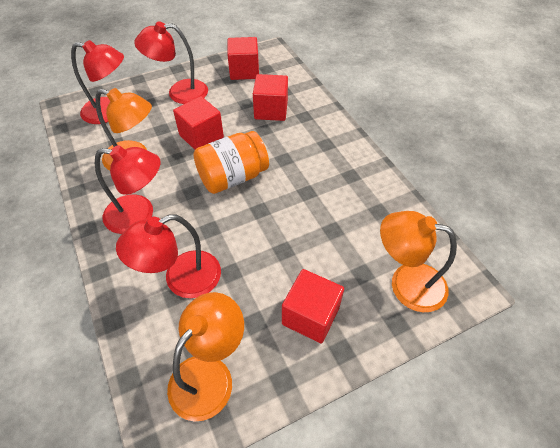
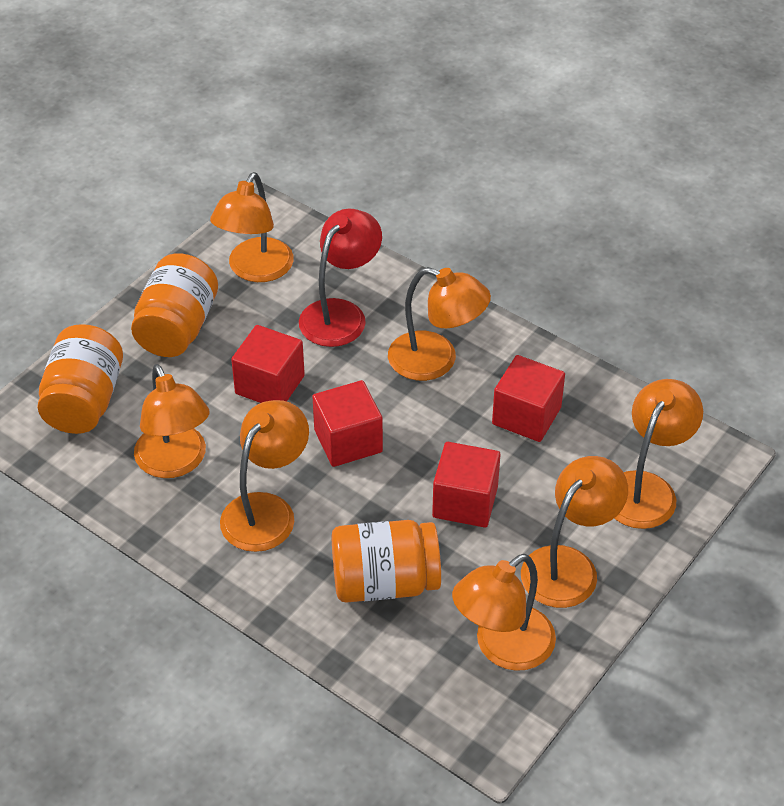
orange jar: 1 -> 3
orange lamp: 3 -> 7
red lamp: 4 -> 1

